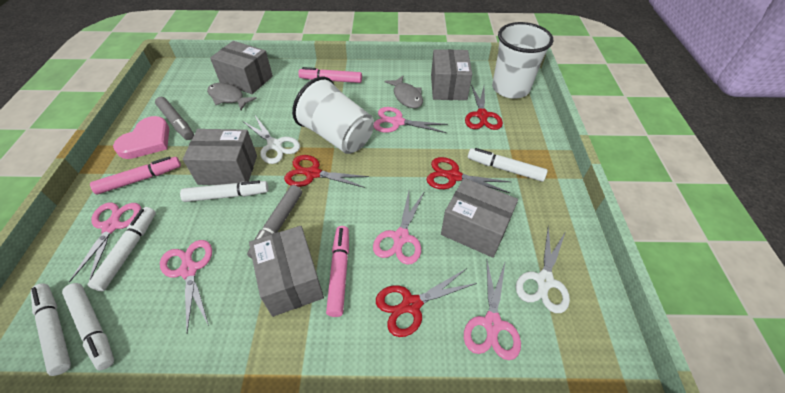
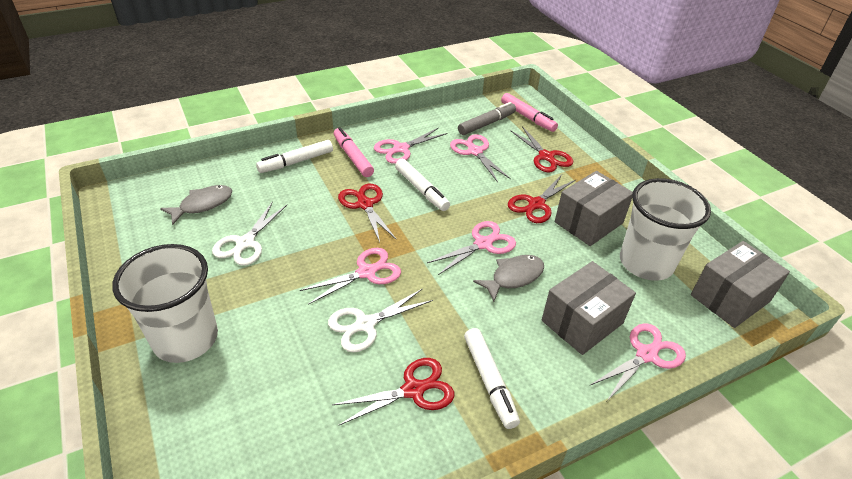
grey box: 5 -> 3
grey marker: 2 -> 1
pink heart: 1 -> 0
pink marker: 3 -> 2
white marker: 5 -> 3

